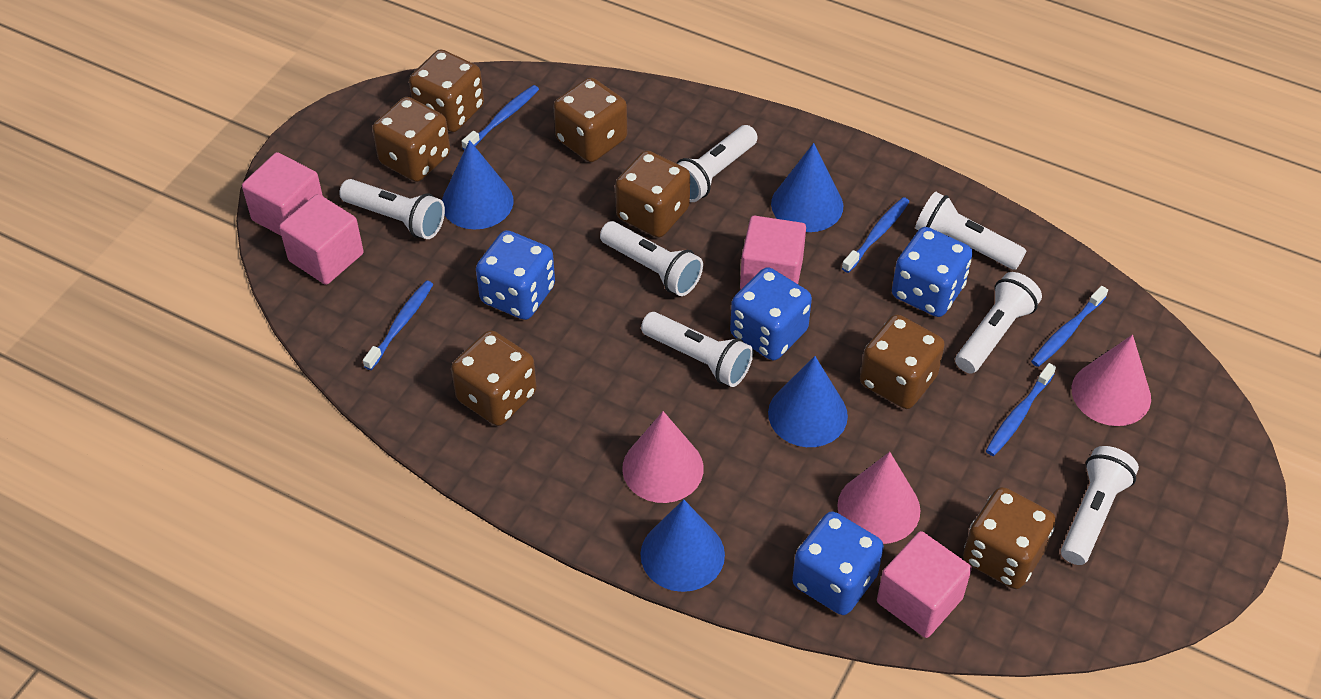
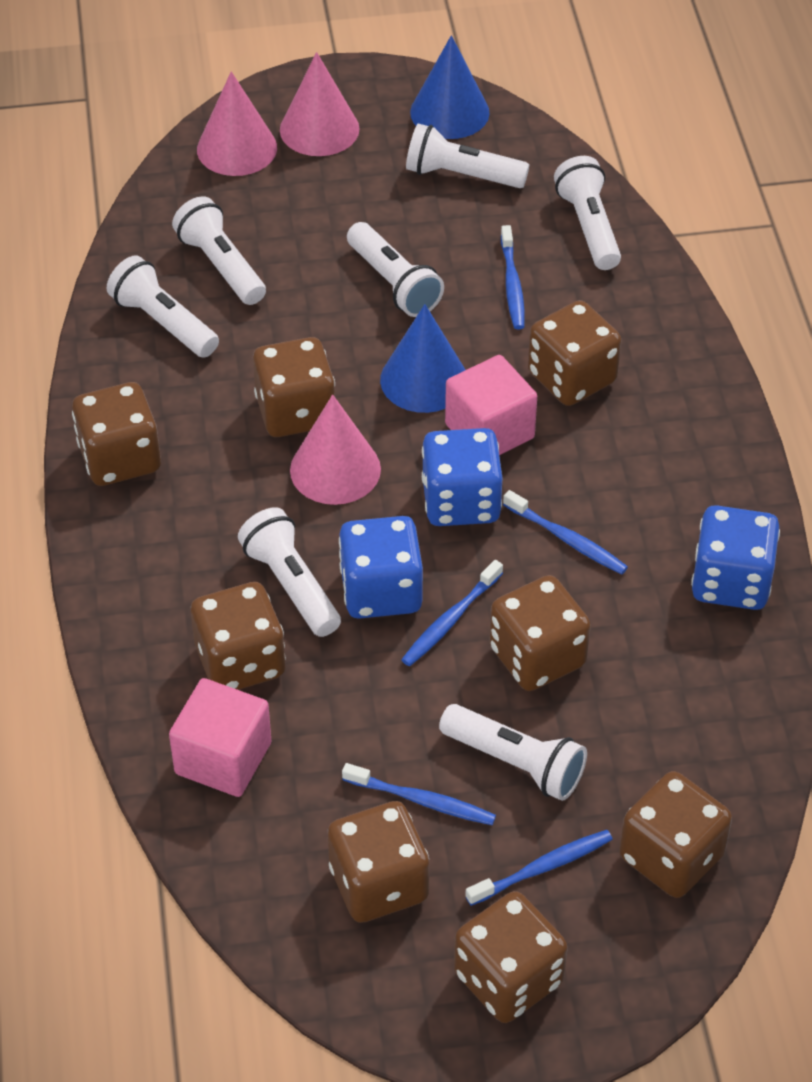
blue cone: 4 -> 2
blue dice: 4 -> 3
brown dice: 7 -> 8
pink cube: 4 -> 2

